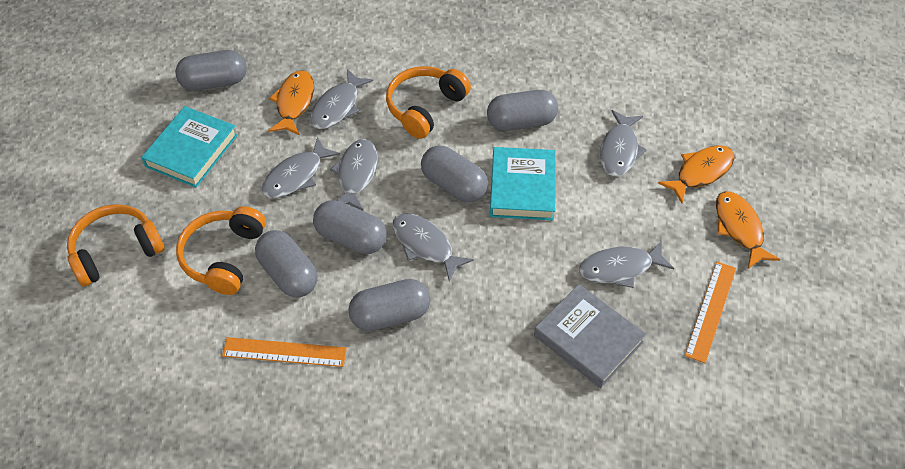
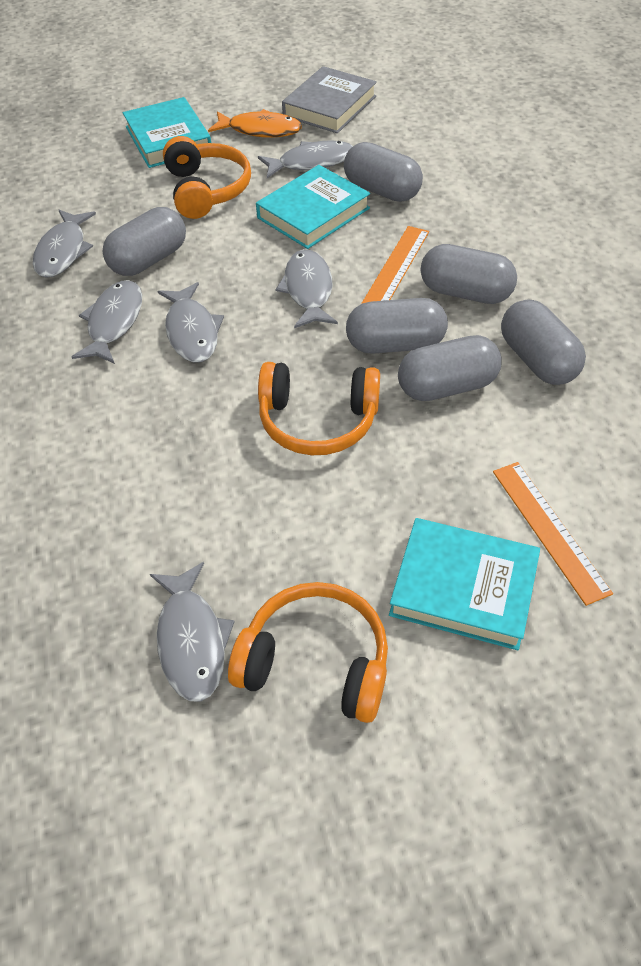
orange fish: 3 -> 1
turquoise book: 2 -> 3

